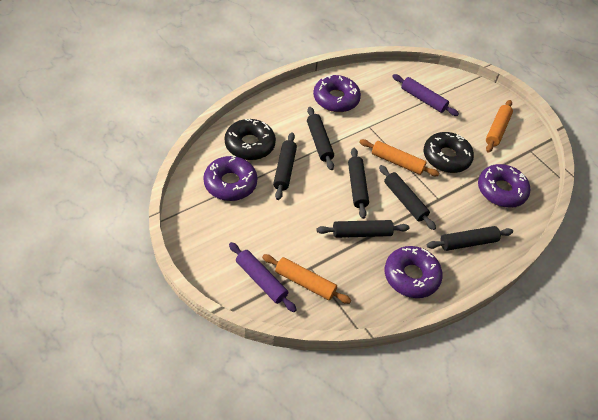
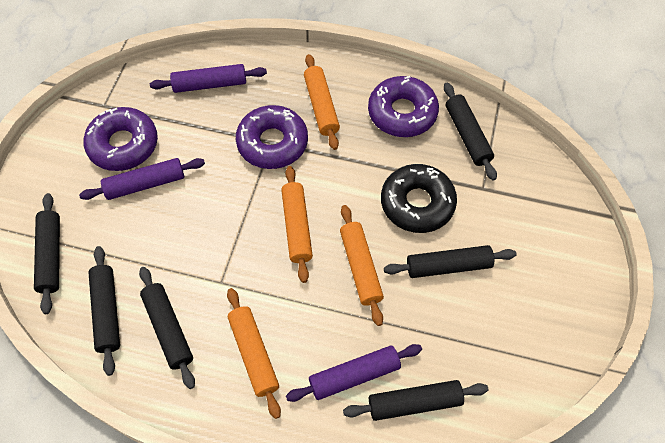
black donut: 2 -> 1
orange rolling pin: 3 -> 4
purple donut: 4 -> 3
purple rolling pin: 2 -> 3

